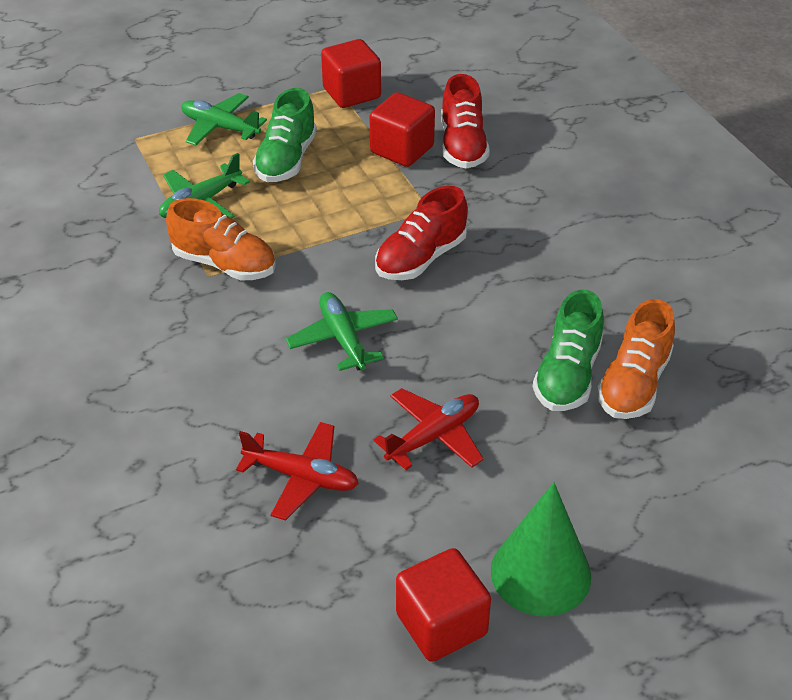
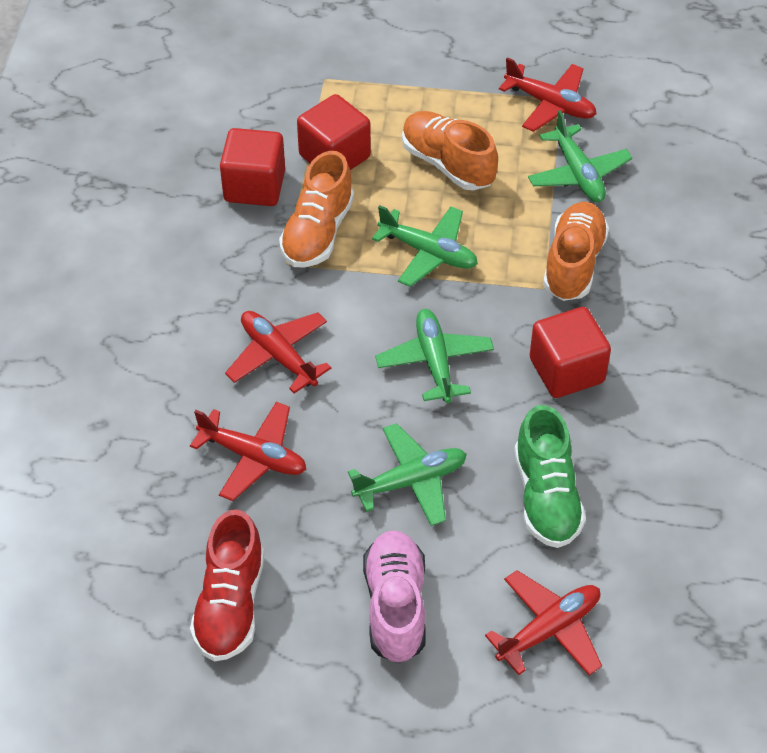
green cone: 1 -> 0
green plane: 3 -> 4
green shoe: 2 -> 1
orange shoe: 2 -> 3
pink shoe: 0 -> 1
red plane: 2 -> 4
red shoe: 2 -> 1

